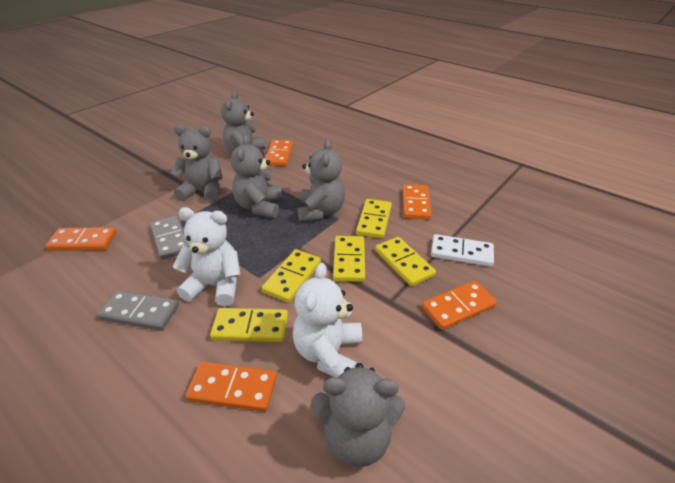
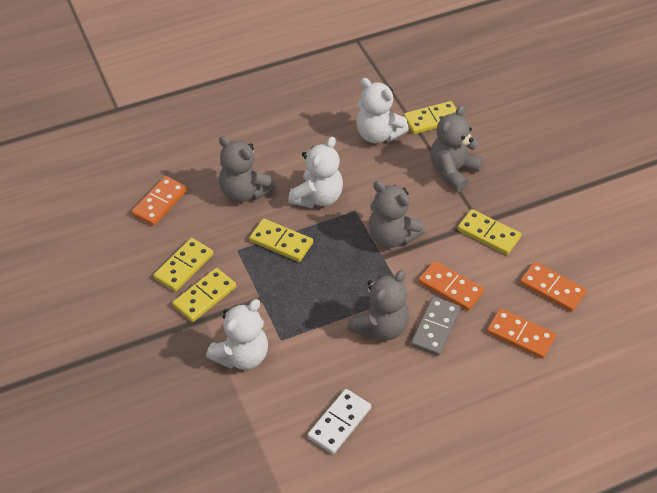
grey domino: 2 -> 1
grey teddy bear: 5 -> 4
orange domino: 5 -> 4
white teddy bear: 2 -> 3

